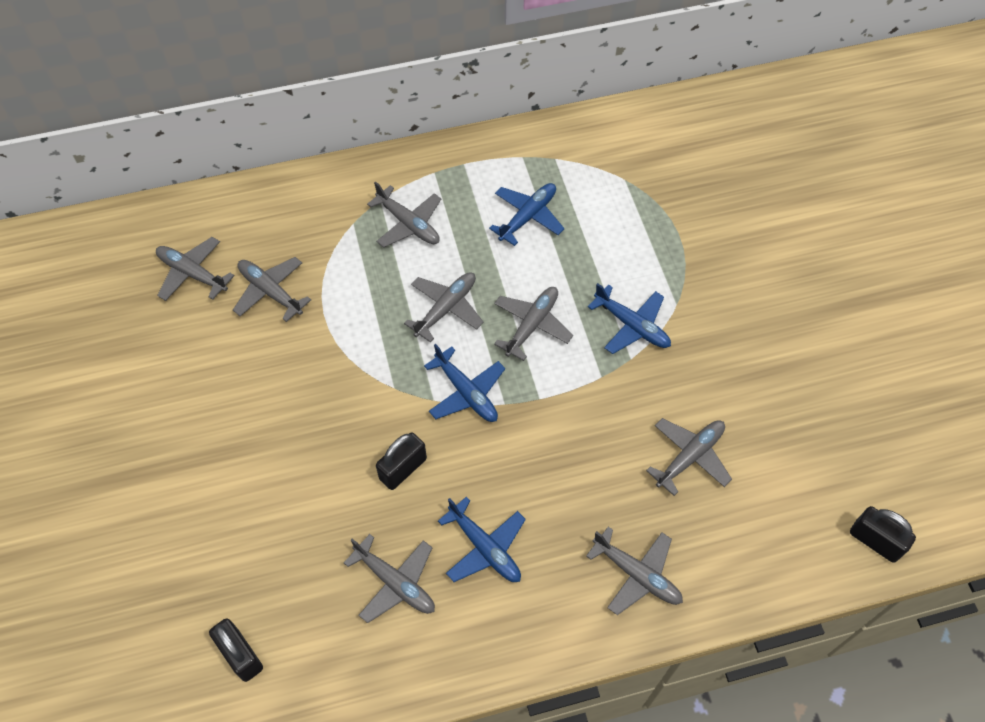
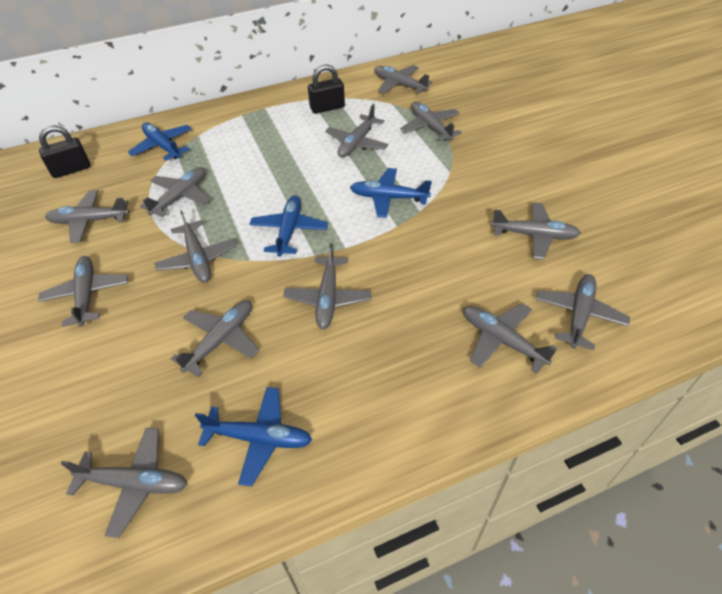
black padlock: 3 -> 2
grey plane: 8 -> 13

